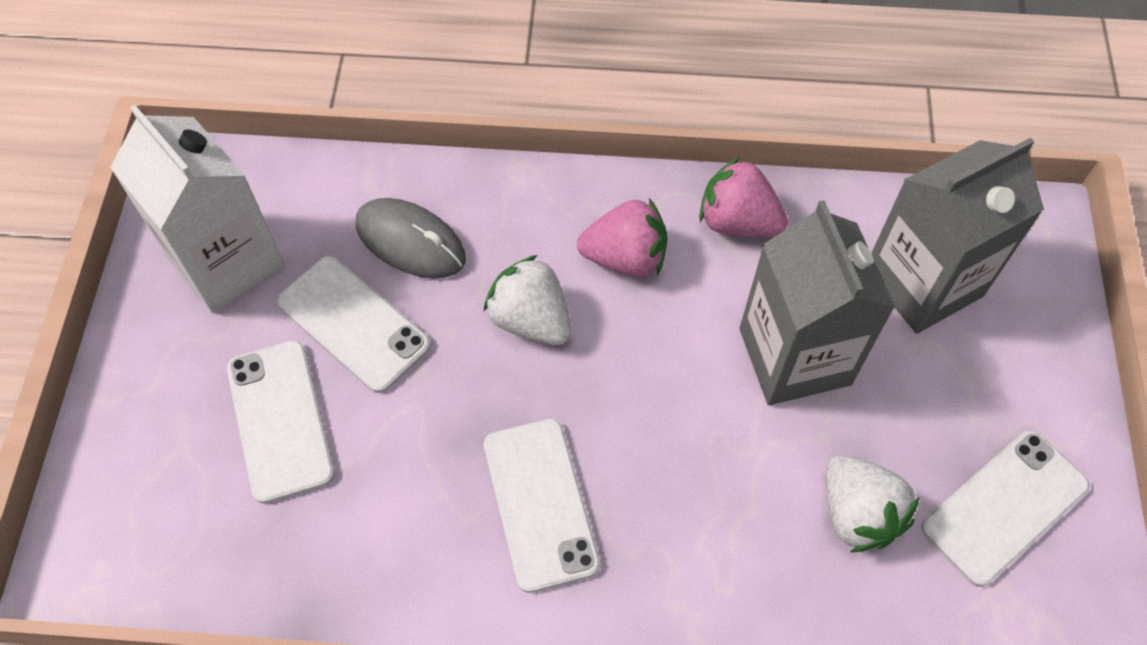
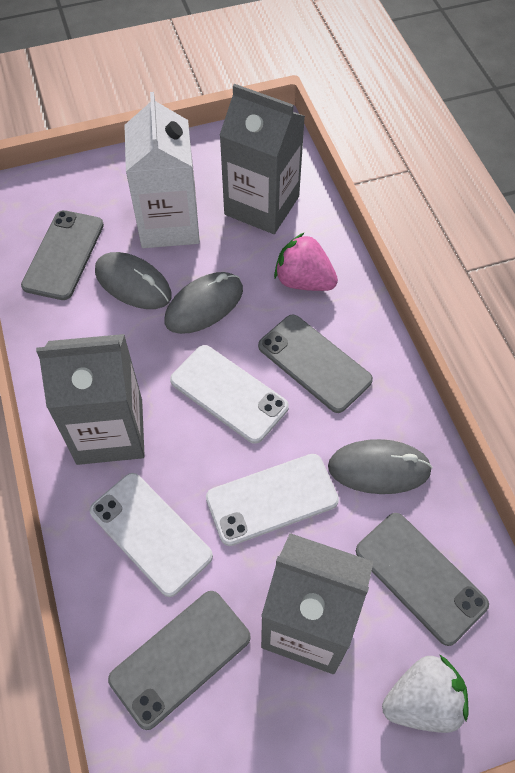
grey carton: 2 -> 3
grey mouse: 1 -> 3
grey phone: 0 -> 4
pink strawberry: 2 -> 1
white phone: 4 -> 3
white strawberry: 2 -> 1

